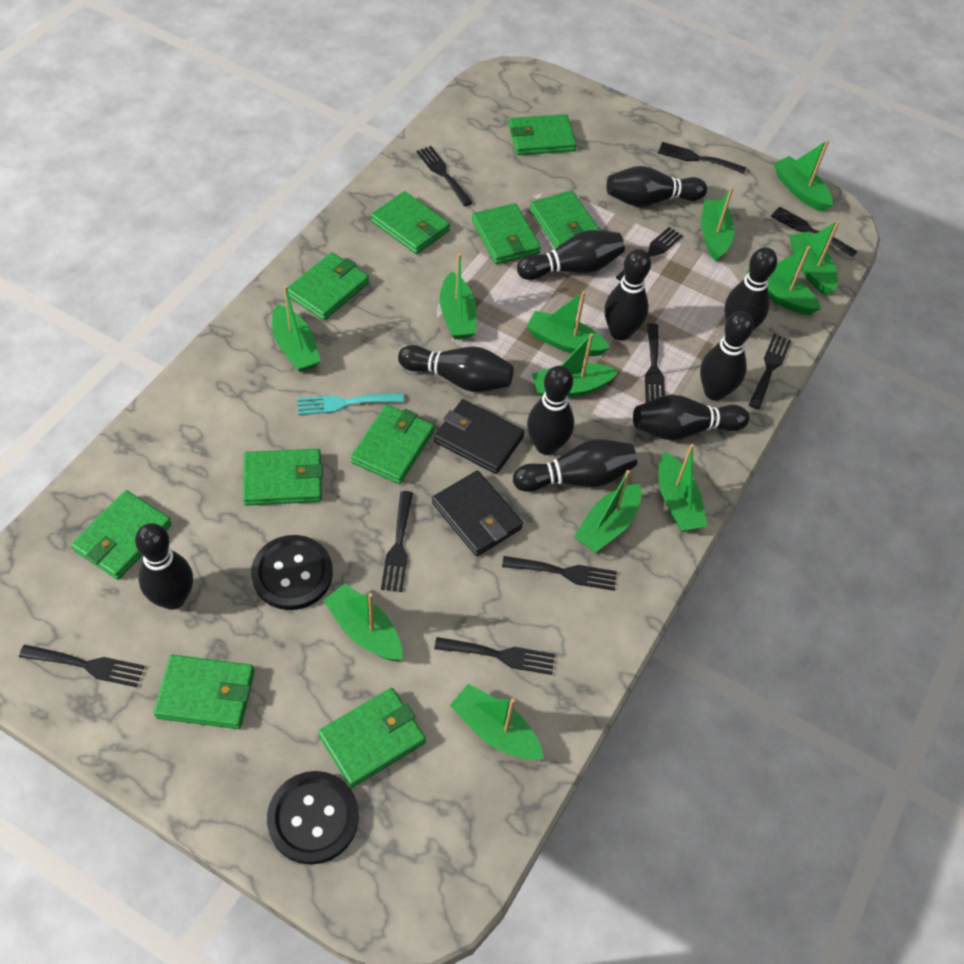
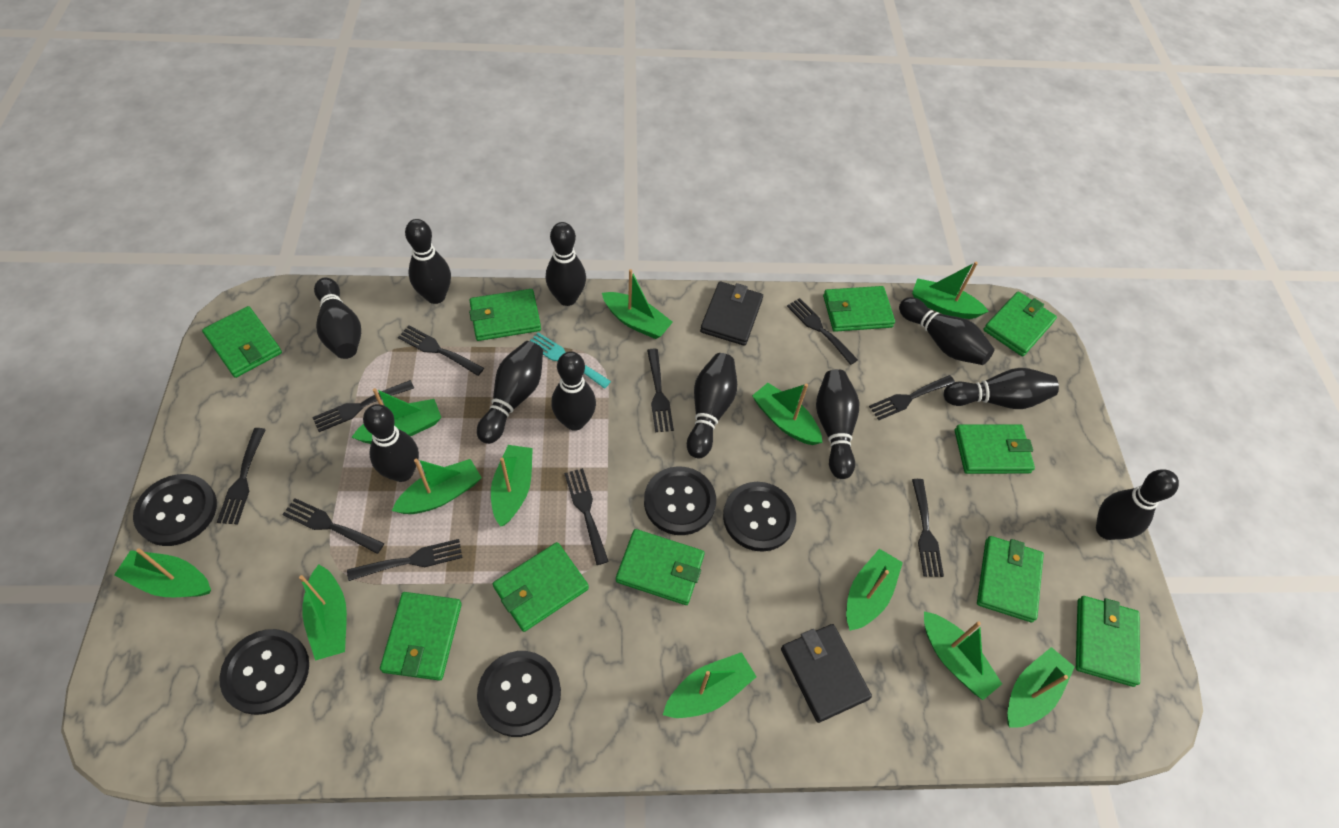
black bowling pin: 10 -> 11
black button: 2 -> 5

